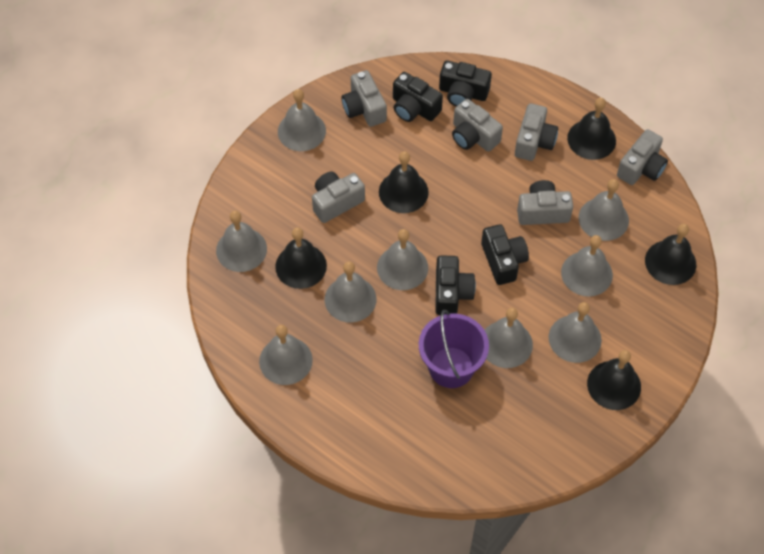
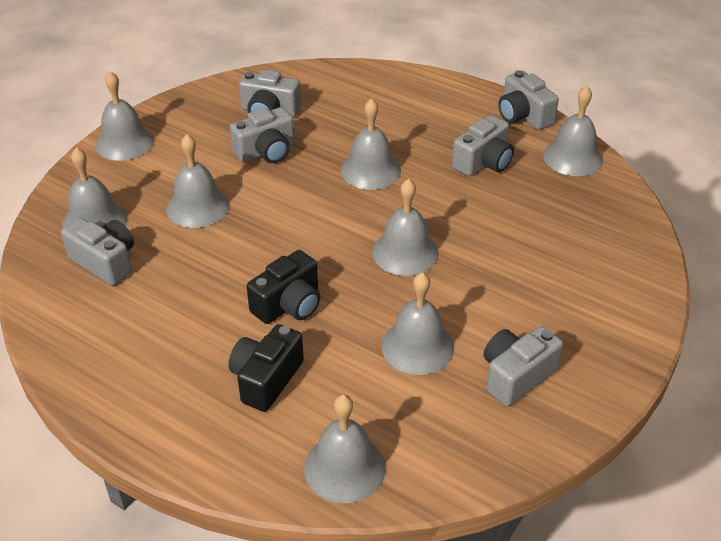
black bell: 5 -> 0
black camera: 4 -> 2
grey bell: 9 -> 8
purple bucket: 1 -> 0

